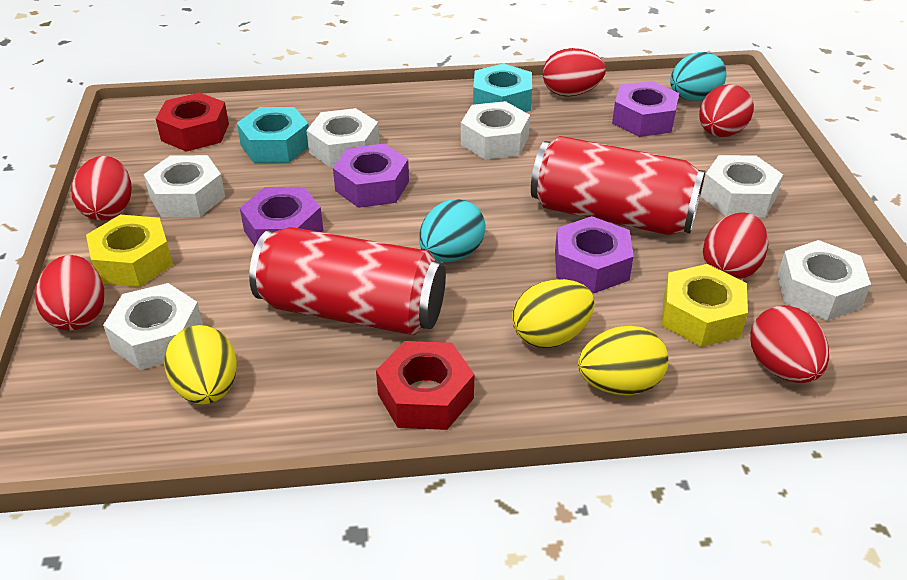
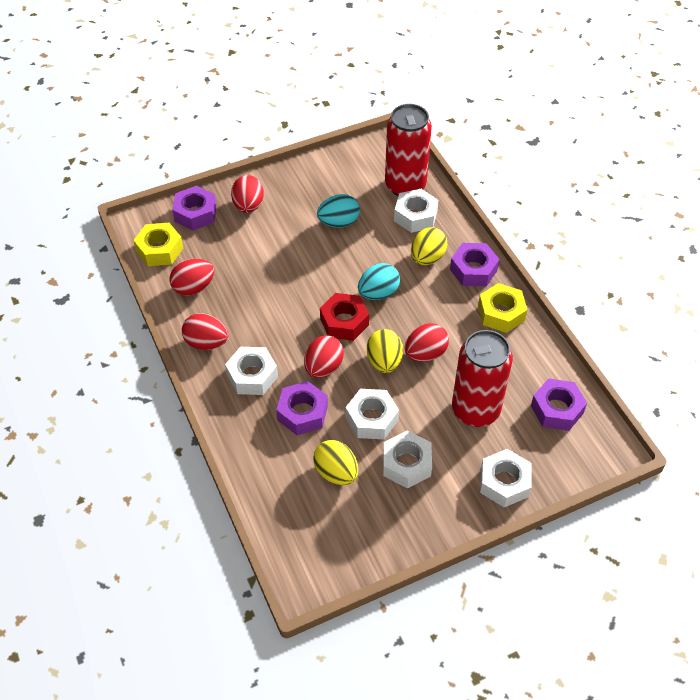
red egg: 6 -> 5
red nut: 2 -> 1
turquoise nut: 2 -> 0
white nut: 6 -> 5

